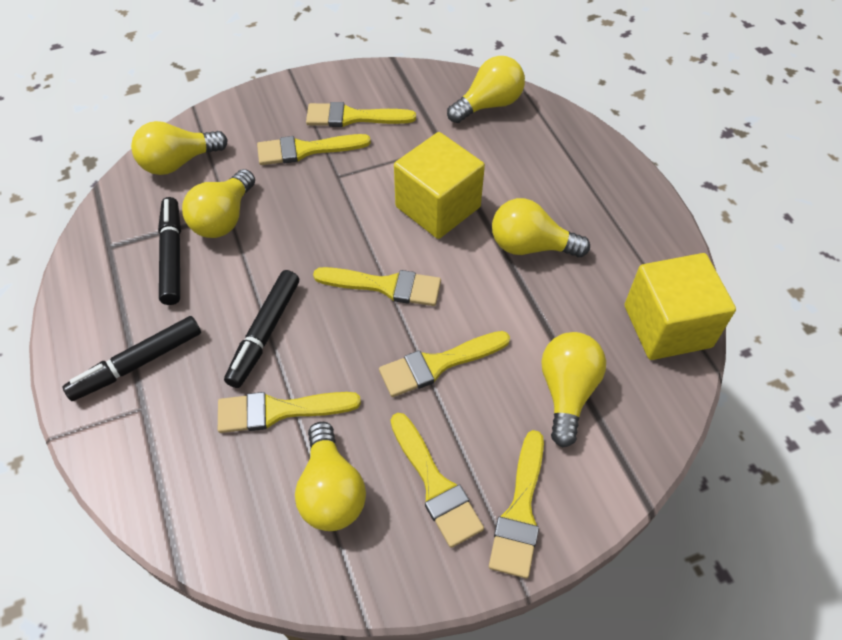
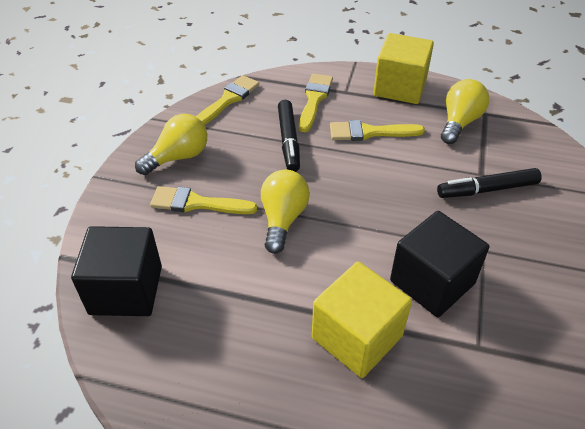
black cube: 0 -> 2
black marker: 3 -> 2
yellow brush: 7 -> 4
yellow light bulb: 6 -> 3

